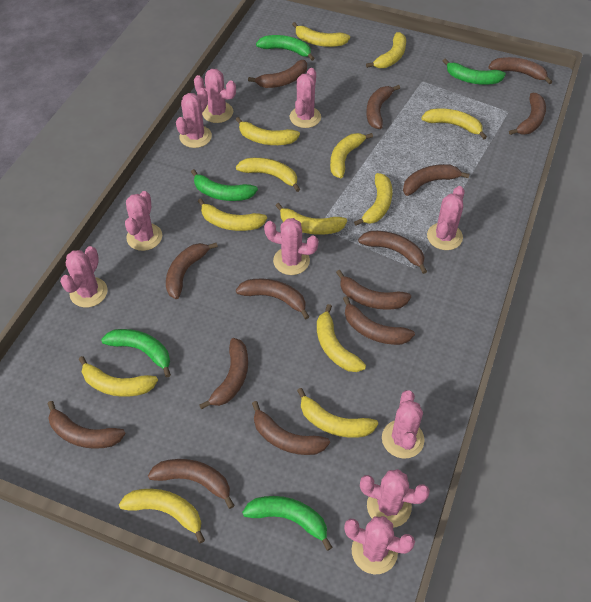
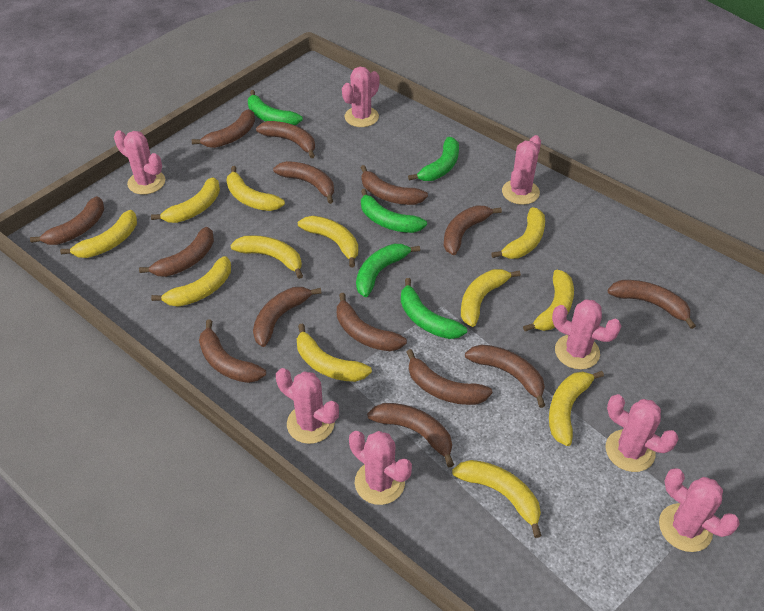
pink cactus: 10 -> 8
yellow banana: 13 -> 12

